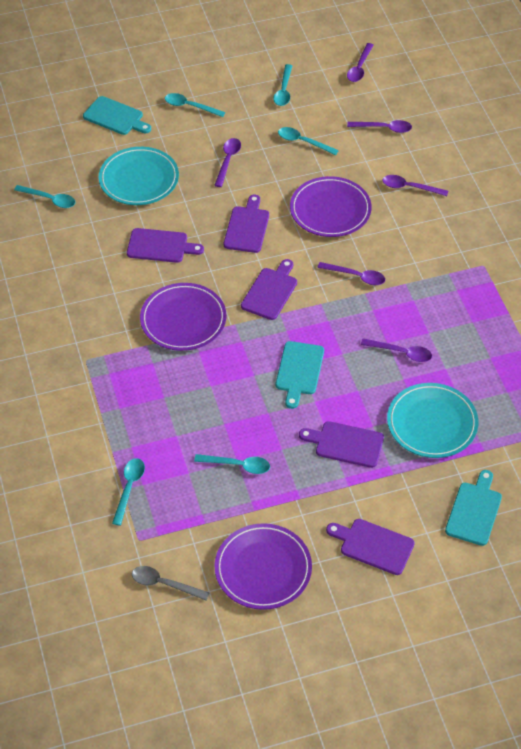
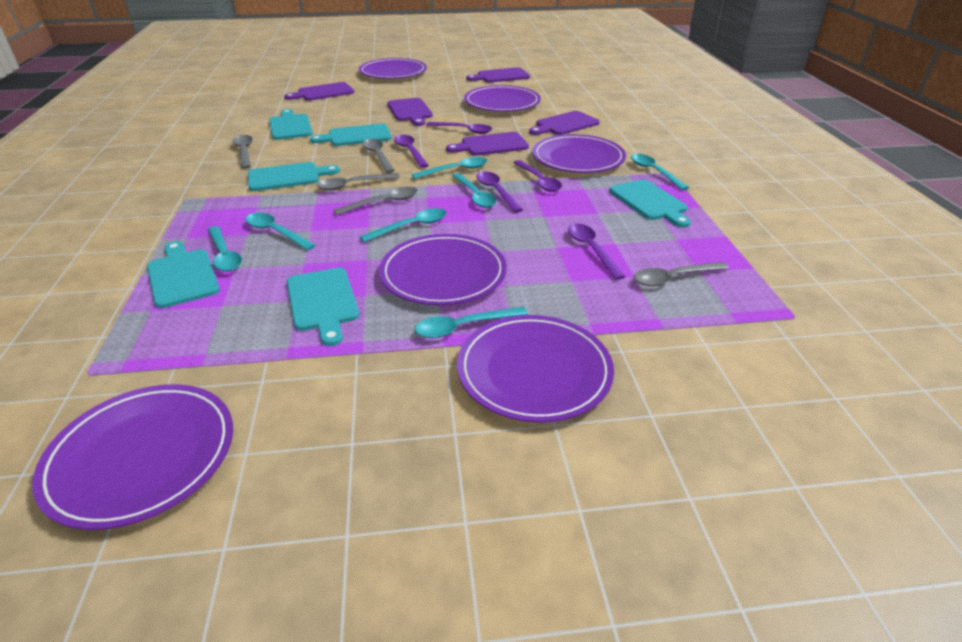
grey spoon: 1 -> 5
purple plate: 3 -> 6
purple spoon: 6 -> 5
turquoise cutting board: 3 -> 6
turquoise plate: 2 -> 0
turquoise spoon: 6 -> 7

